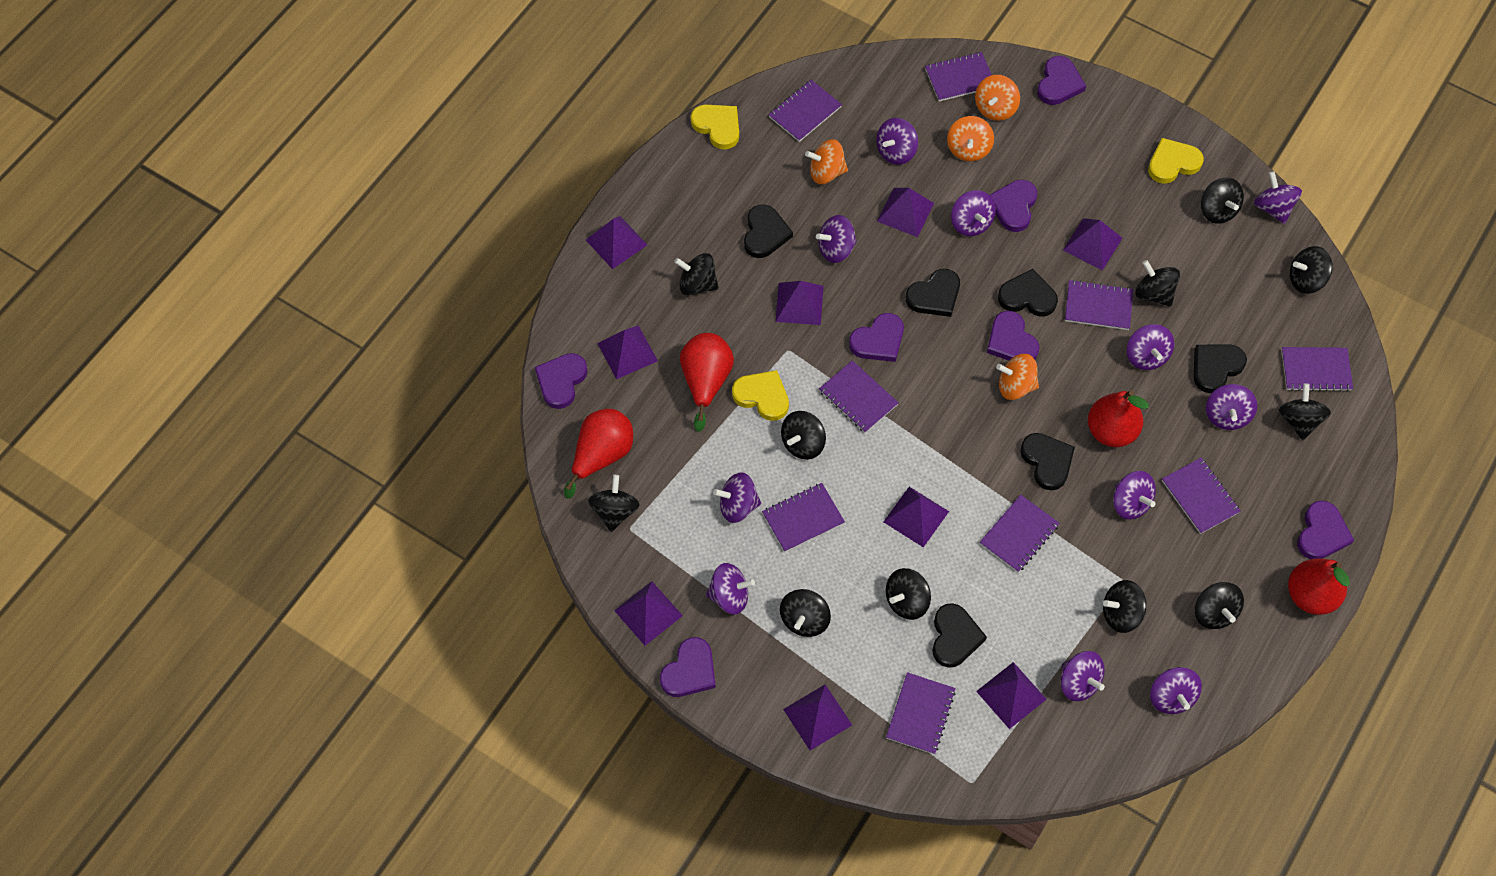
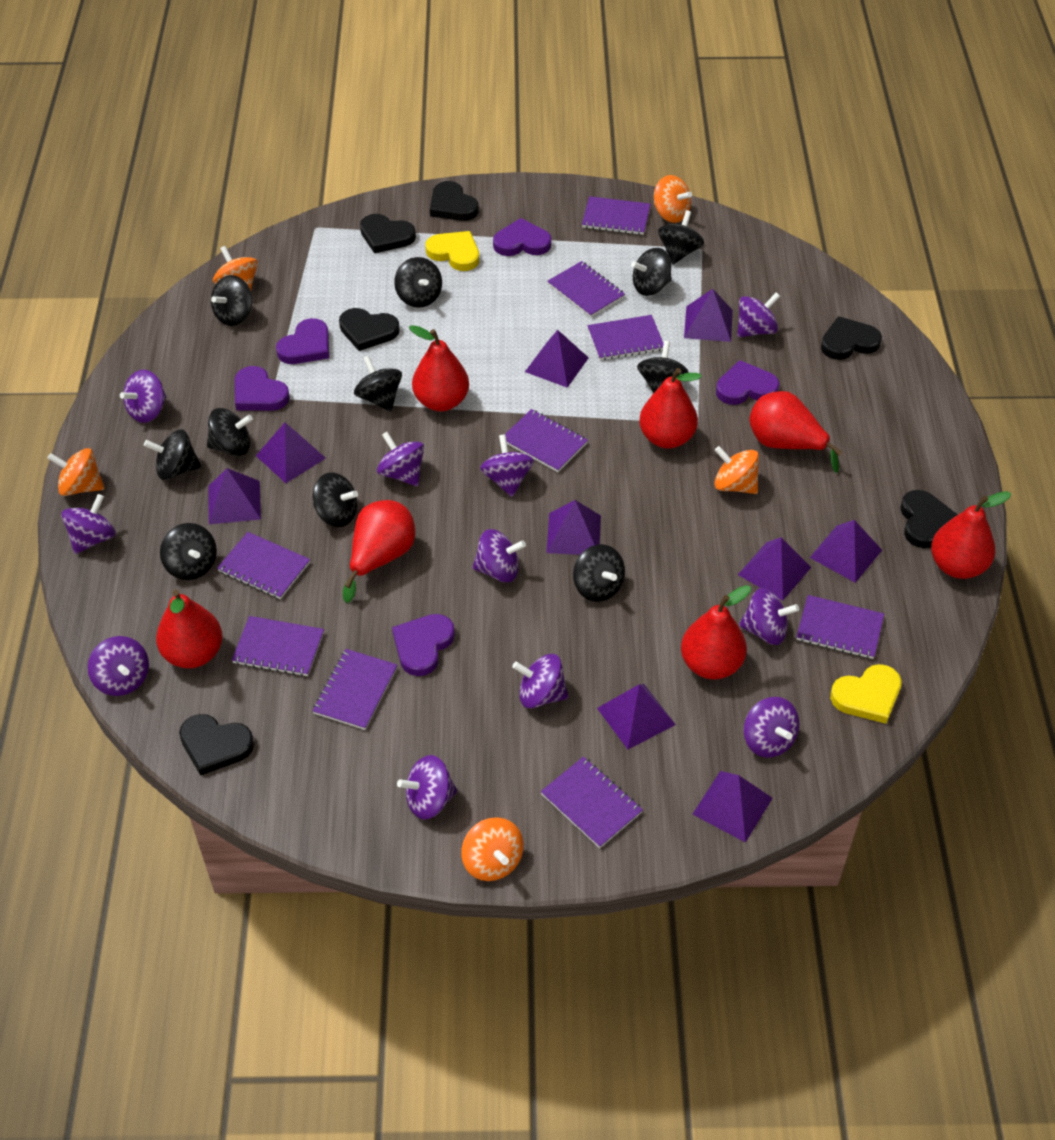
orange spinning top: 4 -> 5
purple heart: 7 -> 5
red pear: 4 -> 7
yellow heart: 3 -> 2

